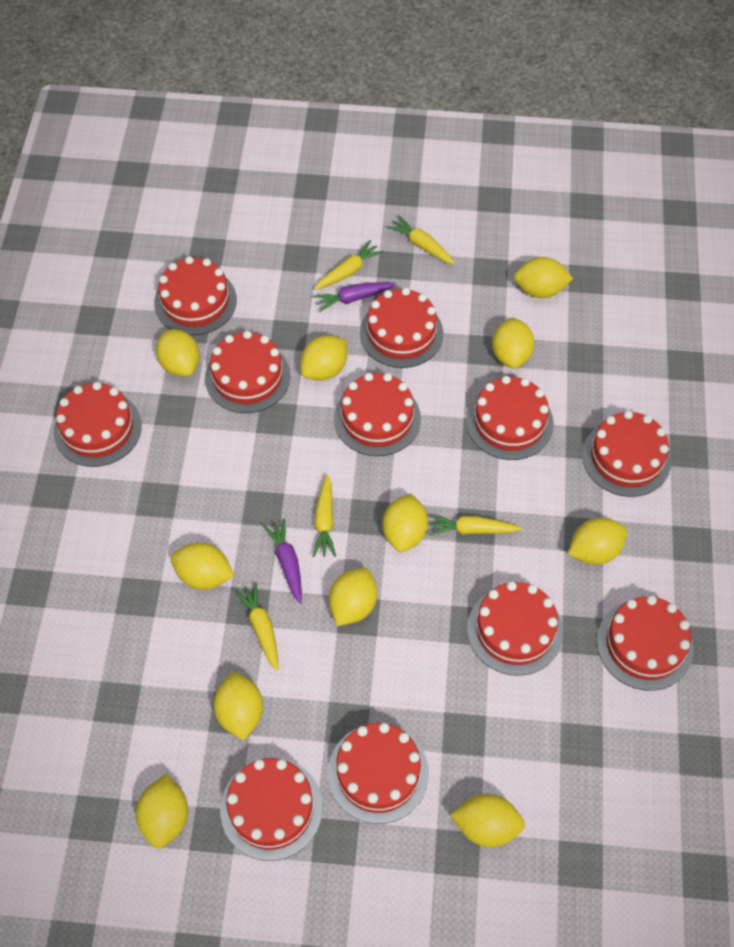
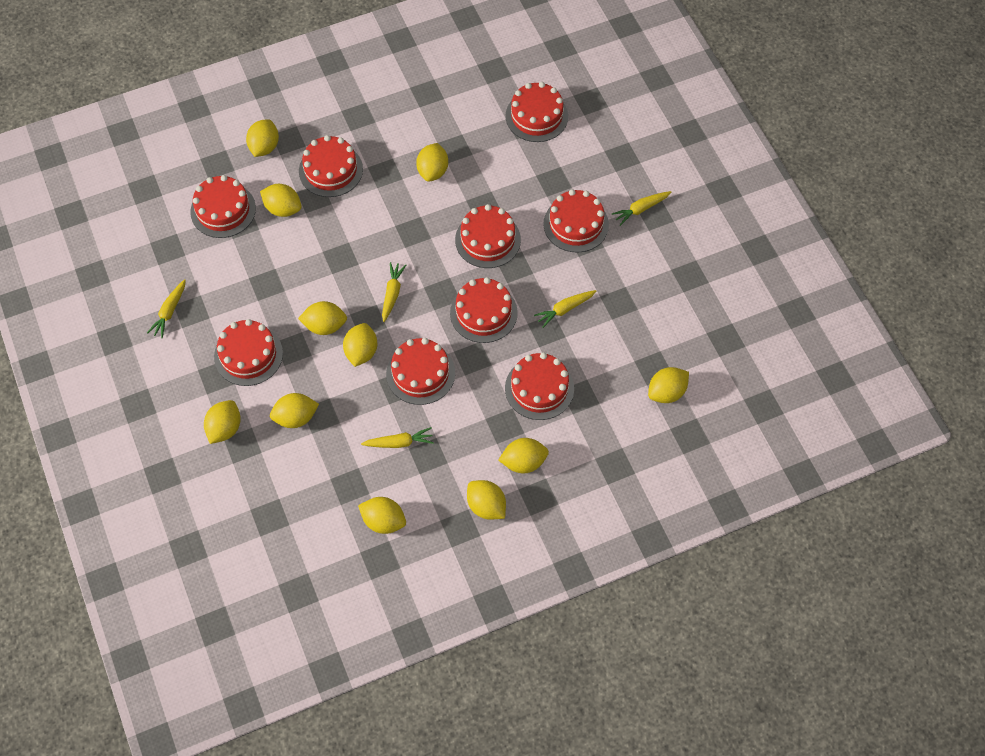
purple carrot: 2 -> 0
red cake: 11 -> 9

